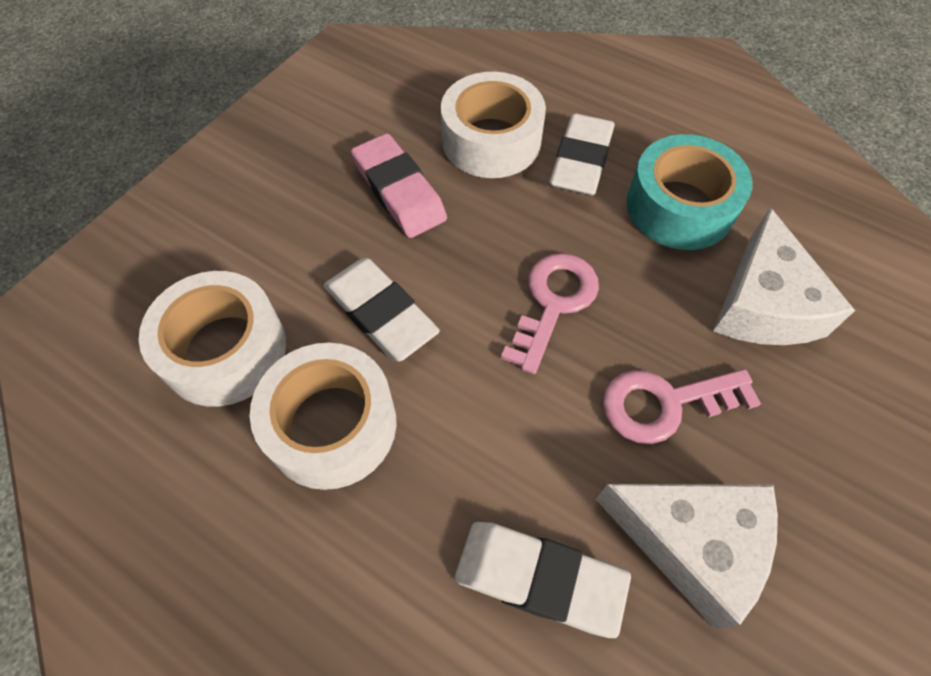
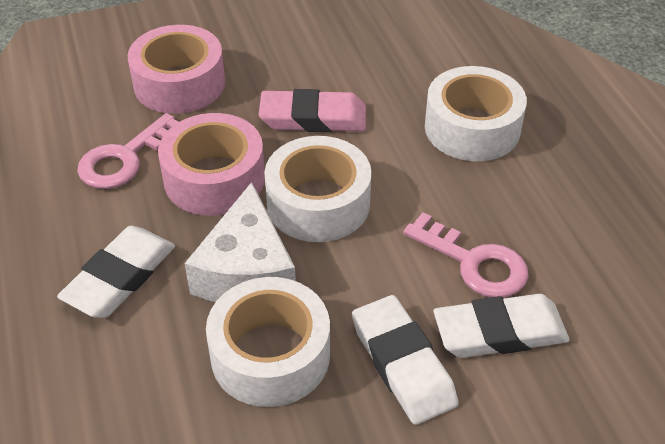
pink tape: 0 -> 2
turquoise tape: 1 -> 0
white cheese: 2 -> 1

